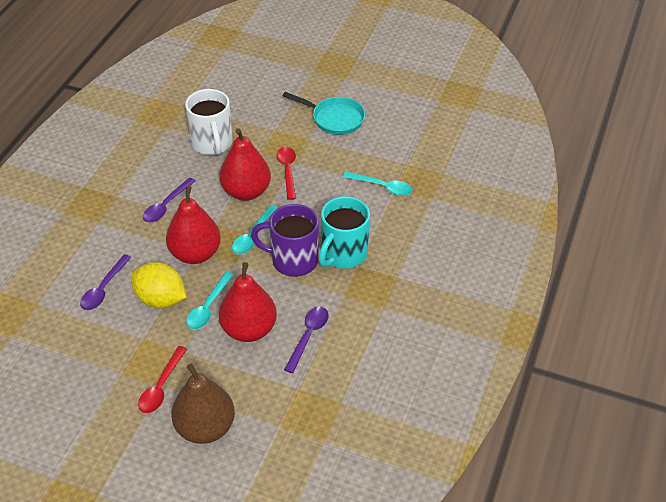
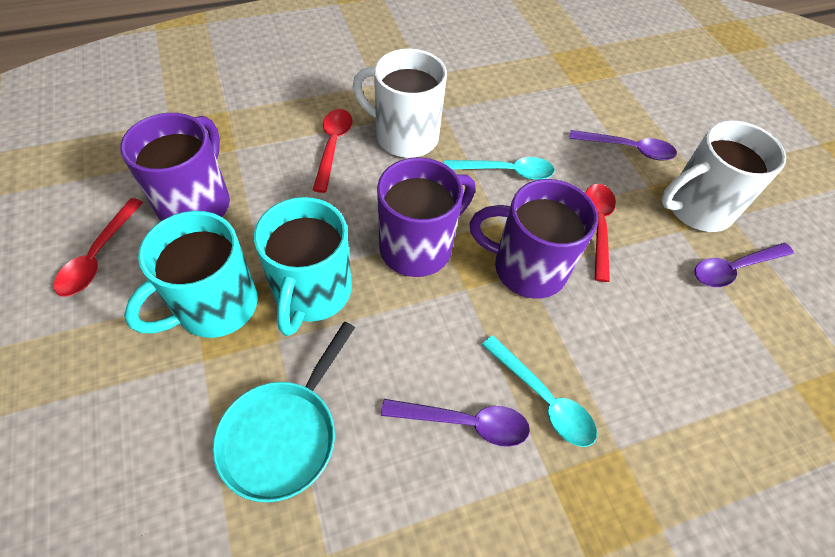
brown pear: 1 -> 0
purple mug: 1 -> 3
red pear: 3 -> 0
red spoon: 2 -> 3
turquoise mug: 1 -> 2
turquoise spoon: 3 -> 2
white mug: 1 -> 2
yellow lemon: 1 -> 0

